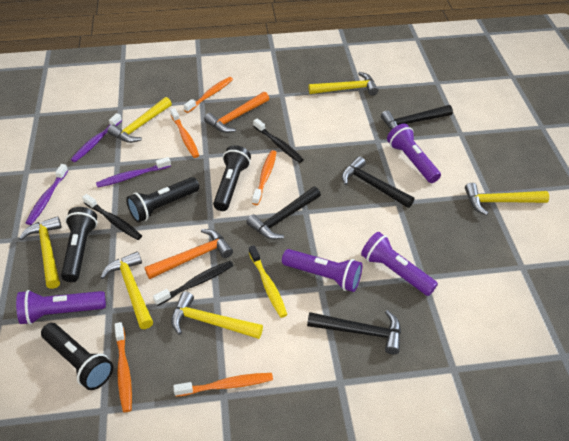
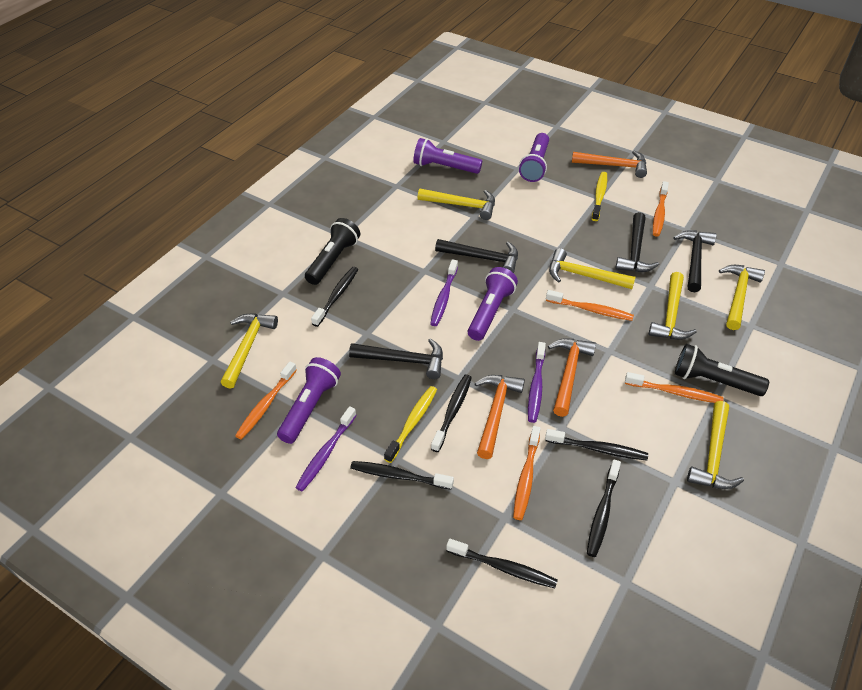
black flashlight: 4 -> 2
black toothbrush: 3 -> 6
orange hammer: 2 -> 3
yellow toothbrush: 1 -> 2

